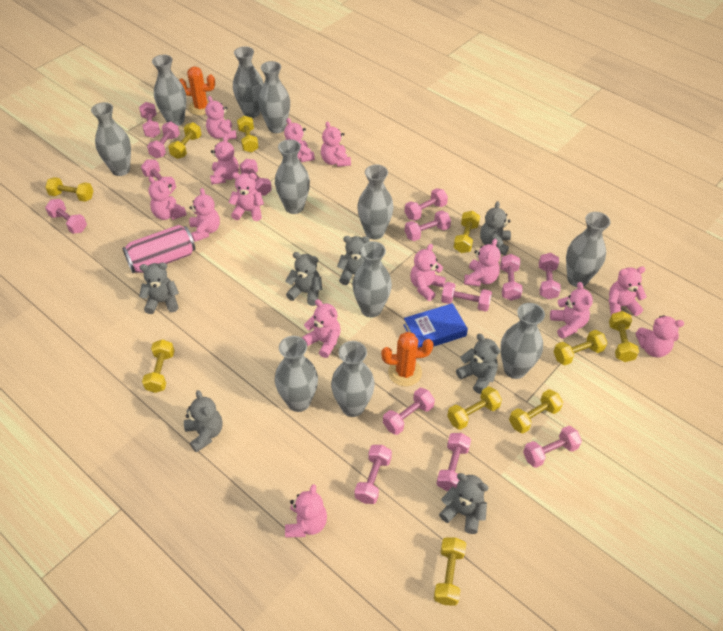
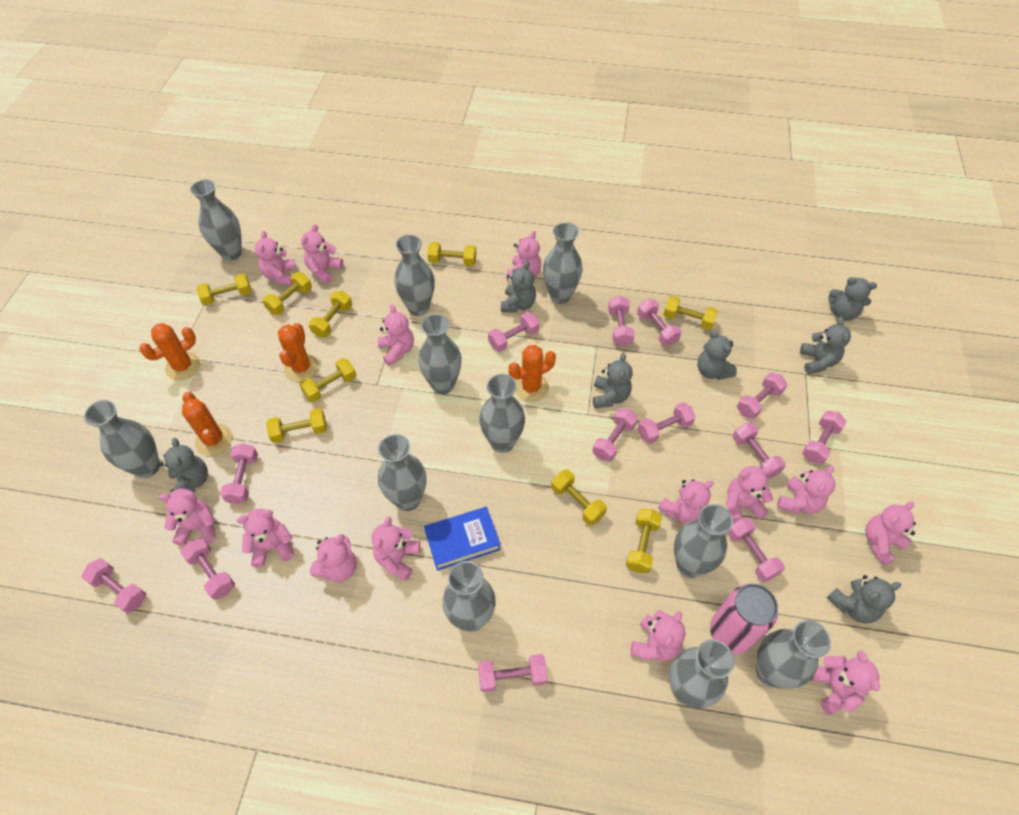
orange cactus: 2 -> 4
pink dumbbell: 14 -> 13
yellow dumbbell: 10 -> 9

